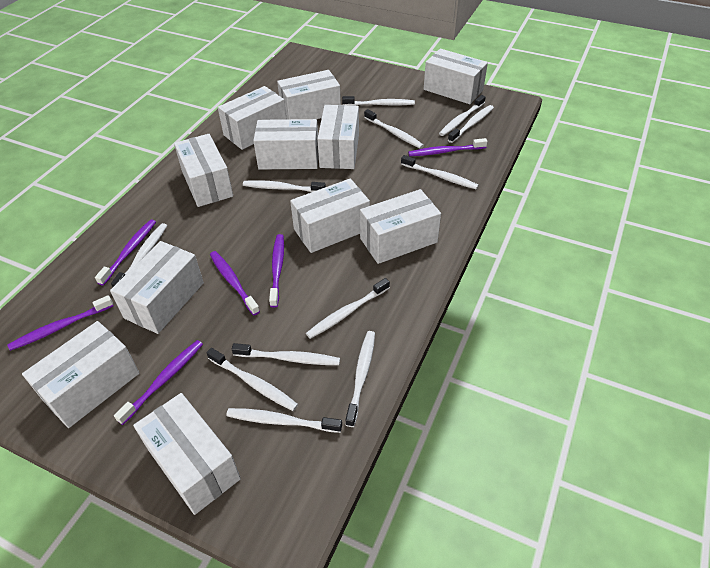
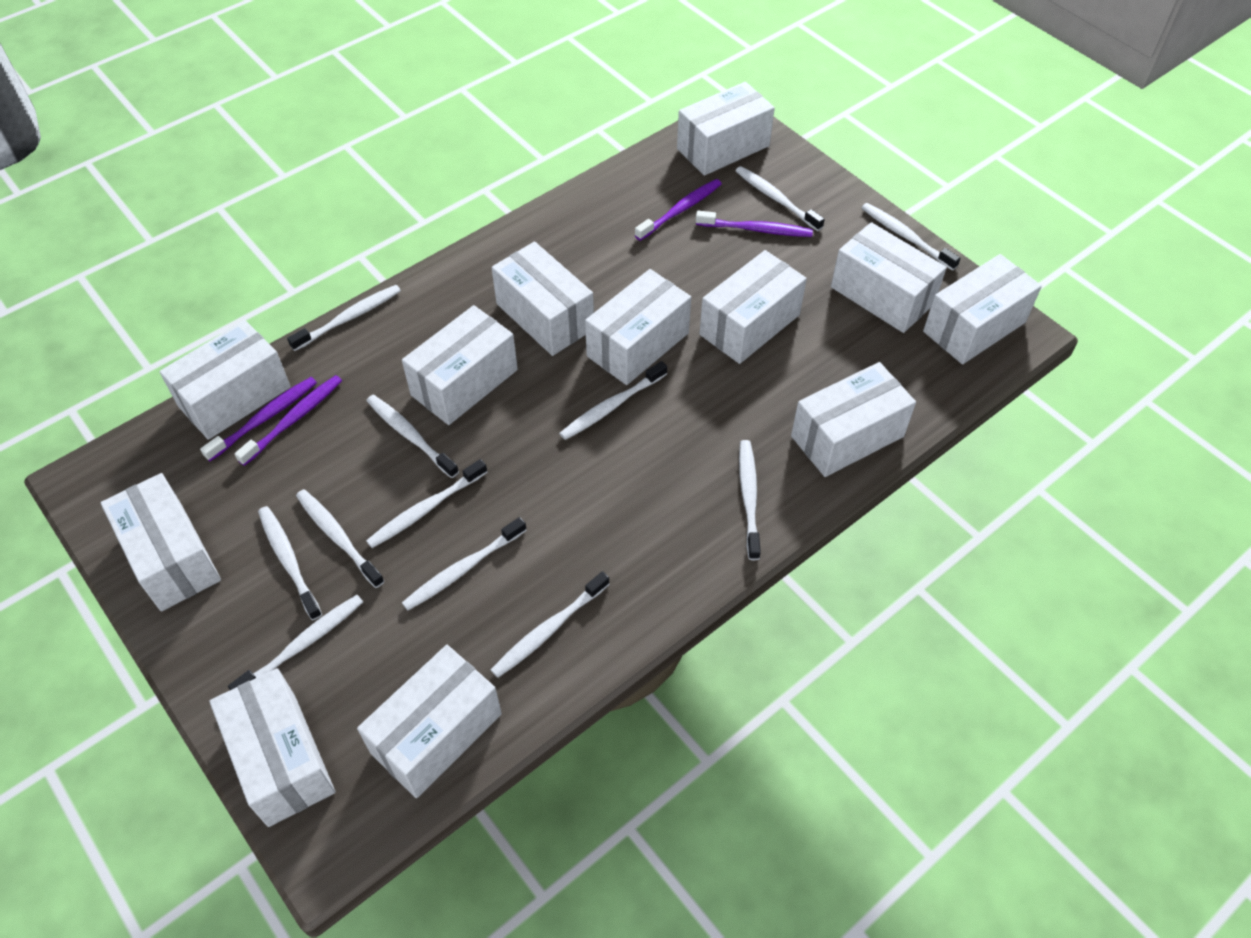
purple toothbrush: 6 -> 4
white box: 11 -> 12

